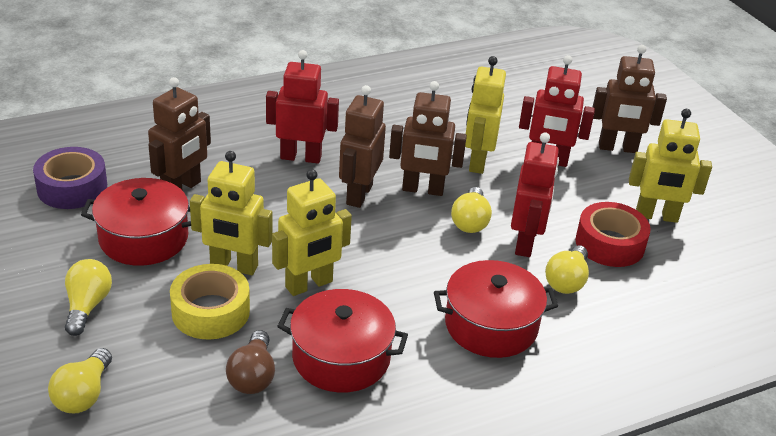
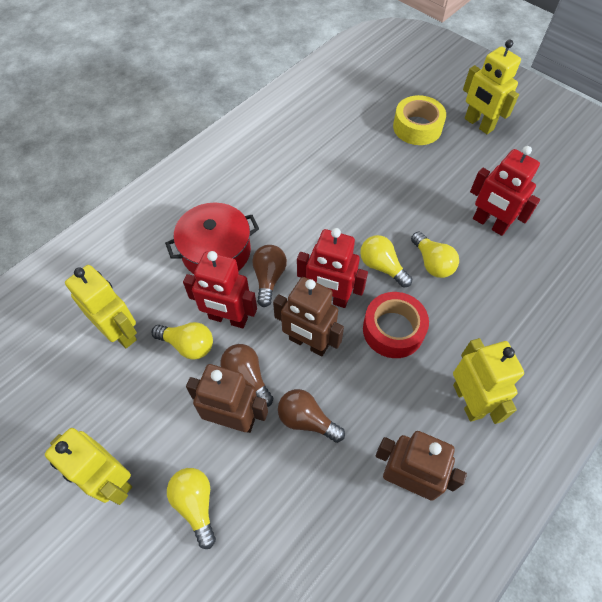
brown light bulb: 1 -> 3
brown robot: 4 -> 3
purple tape: 1 -> 0
red pot: 3 -> 1

